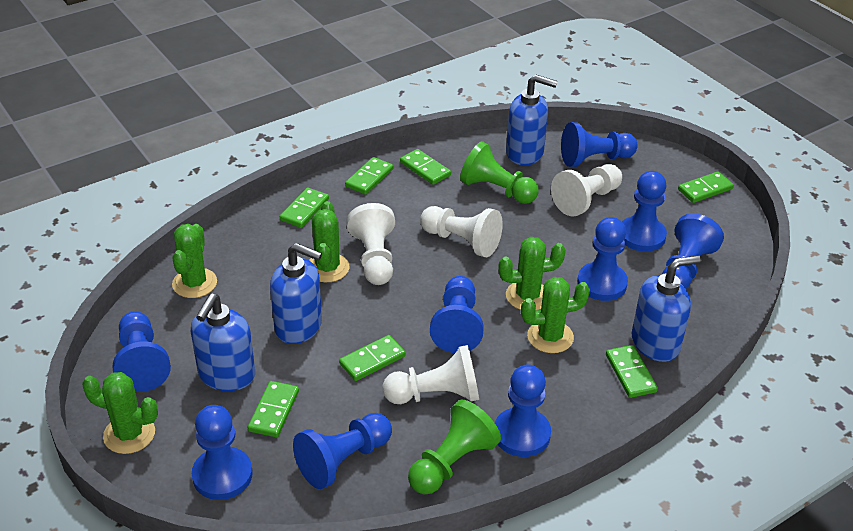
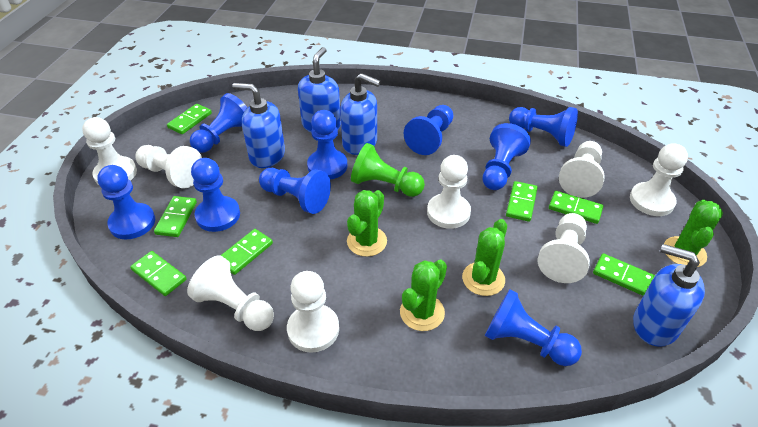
green cactus: 5 -> 4
green pawn: 2 -> 1
white pawn: 4 -> 8

